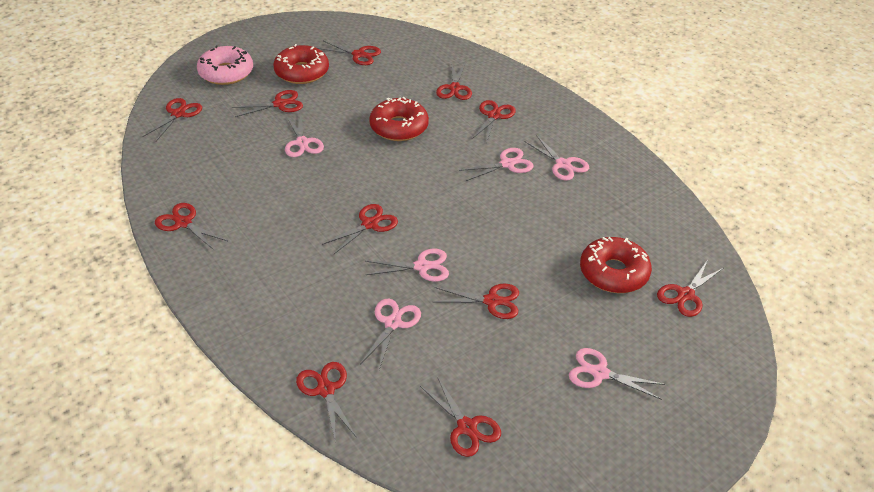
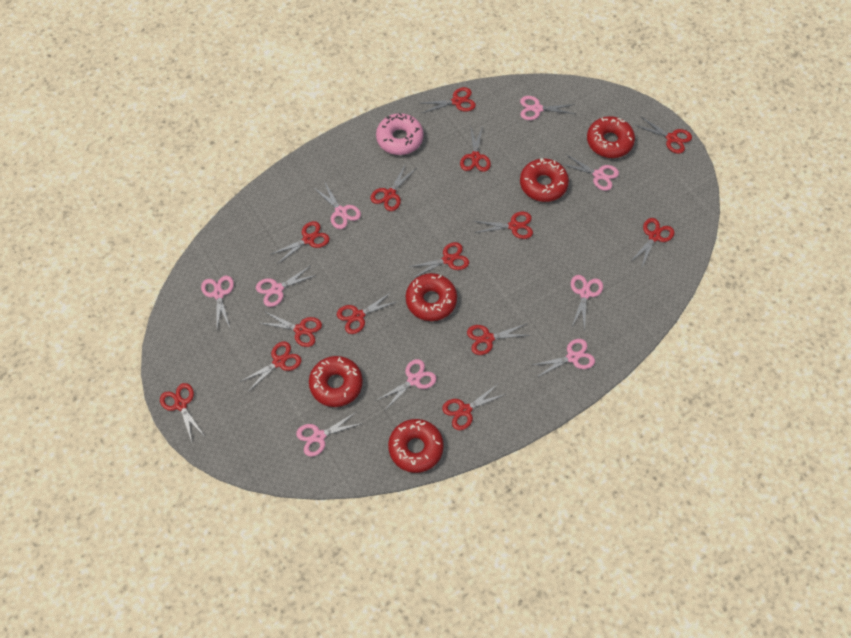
pink scissors: 6 -> 9
red donut: 3 -> 5
red scissors: 11 -> 14

